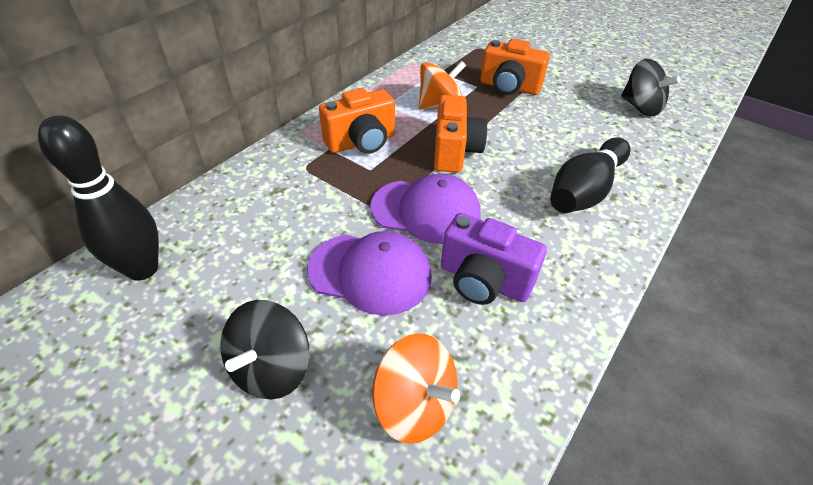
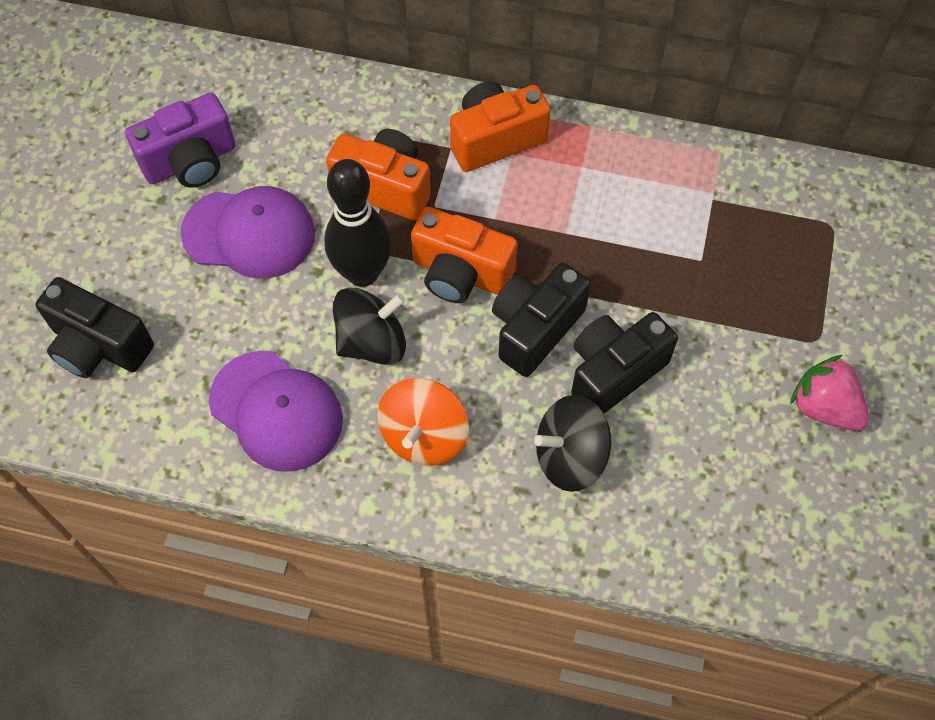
black bowling pin: 2 -> 1
black camera: 0 -> 3
orange spinning top: 2 -> 1
pink strawberry: 0 -> 1

